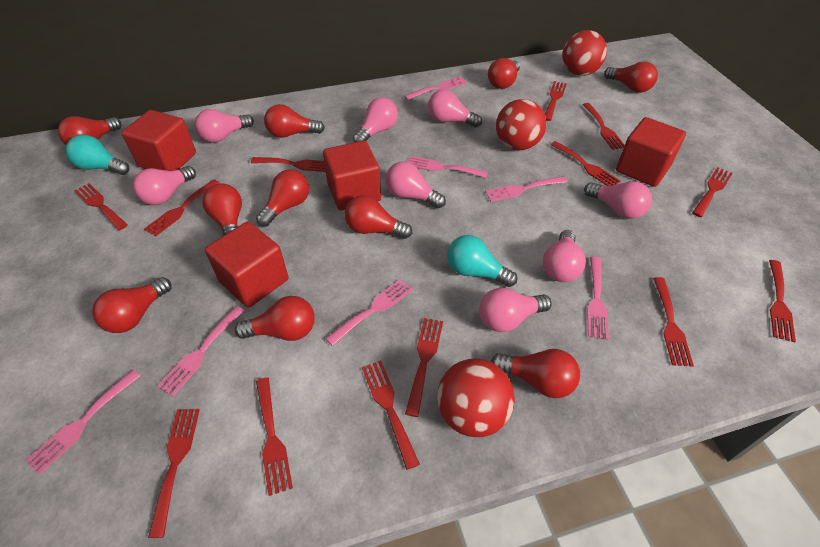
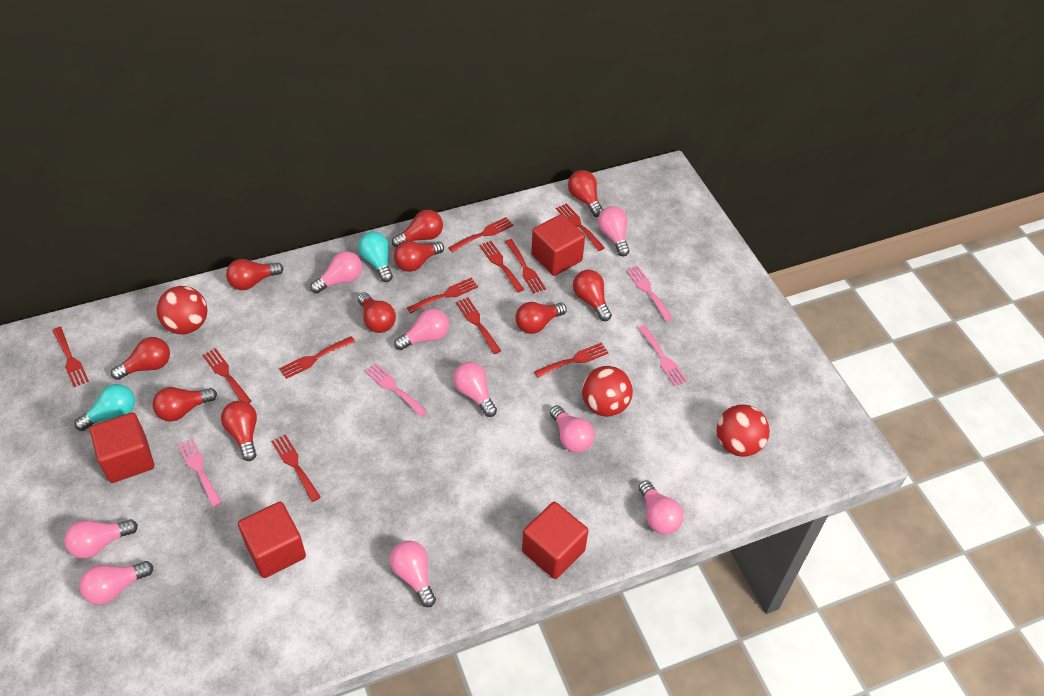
pink fork: 7 -> 4
pink light bulb: 8 -> 9
red fork: 13 -> 11

